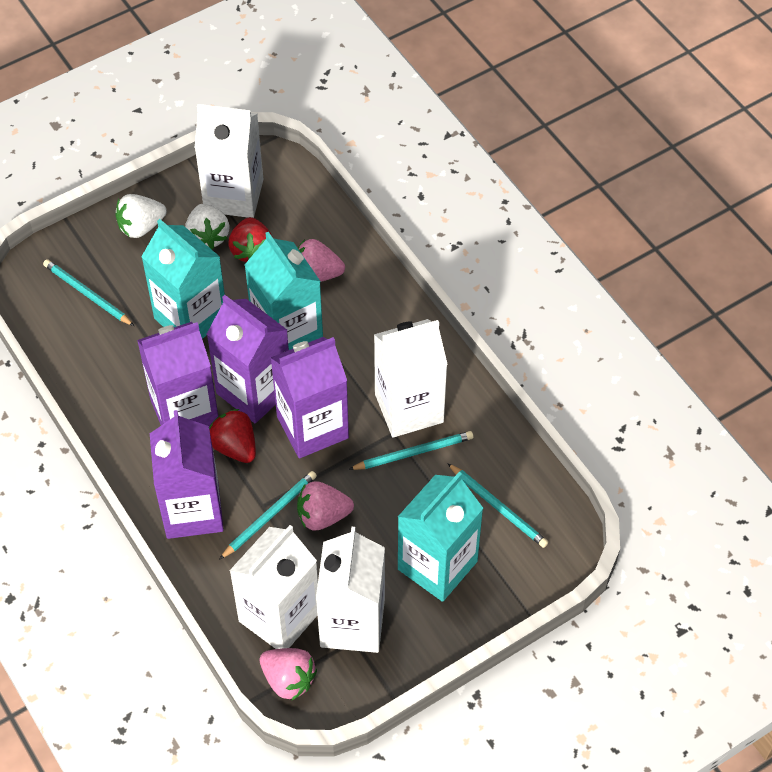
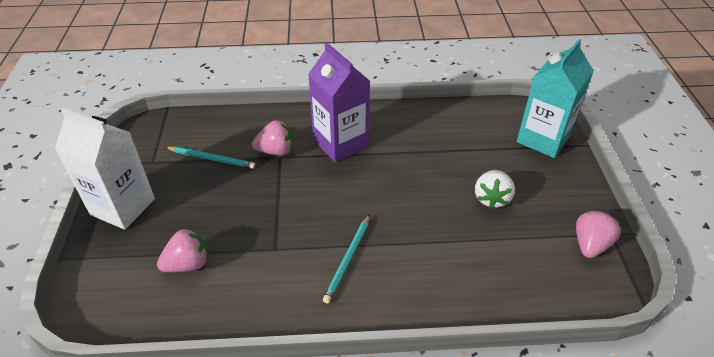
purple carton: 4 -> 1
red strawberry: 2 -> 0
turquoise carton: 3 -> 1
turquoise pencil: 4 -> 2
white carton: 4 -> 1
white strawberry: 2 -> 1

